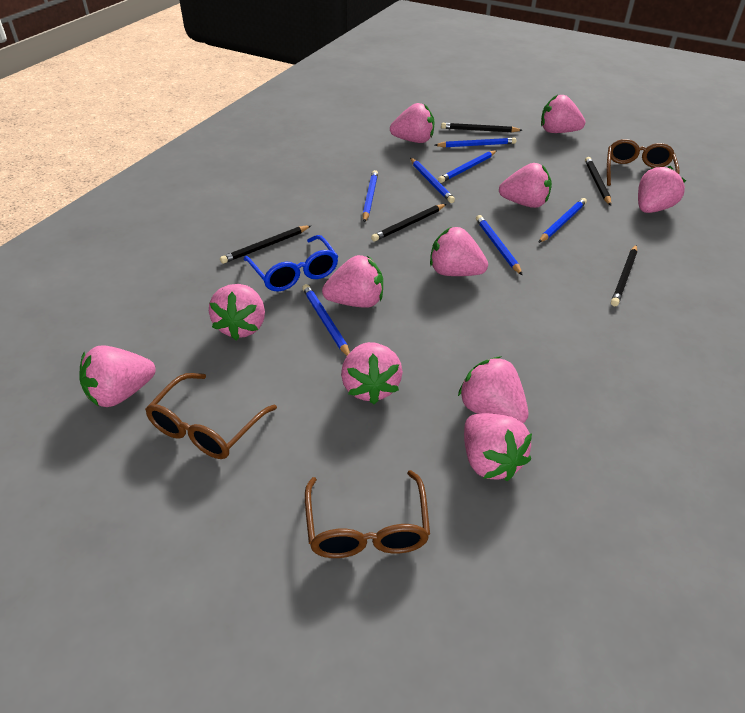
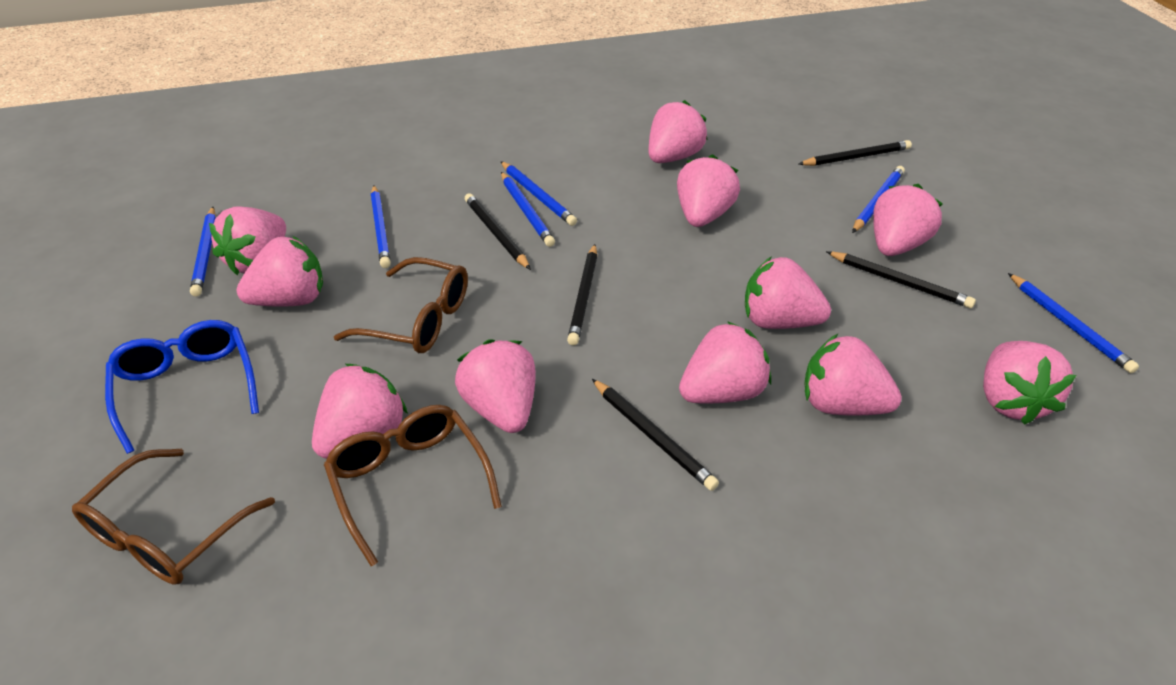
blue pencil: 7 -> 6

